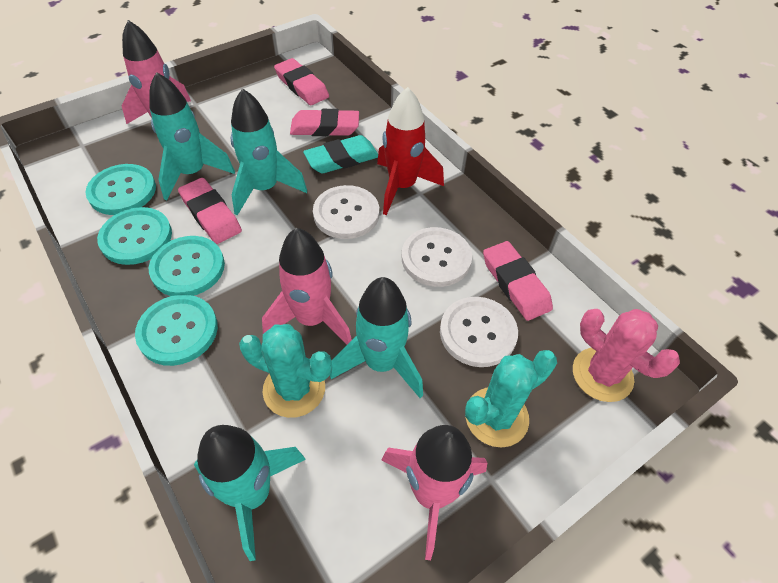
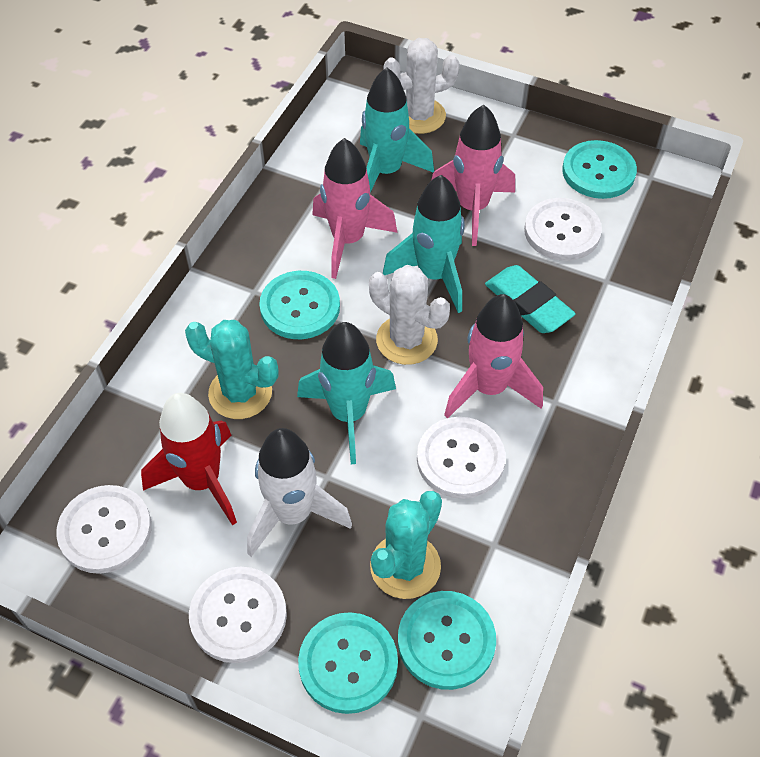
pink cactus: 1 -> 0
pink eraser: 4 -> 0
turquoise rocket: 4 -> 3
white button: 3 -> 4
white cactus: 0 -> 2
white rocket: 0 -> 1

